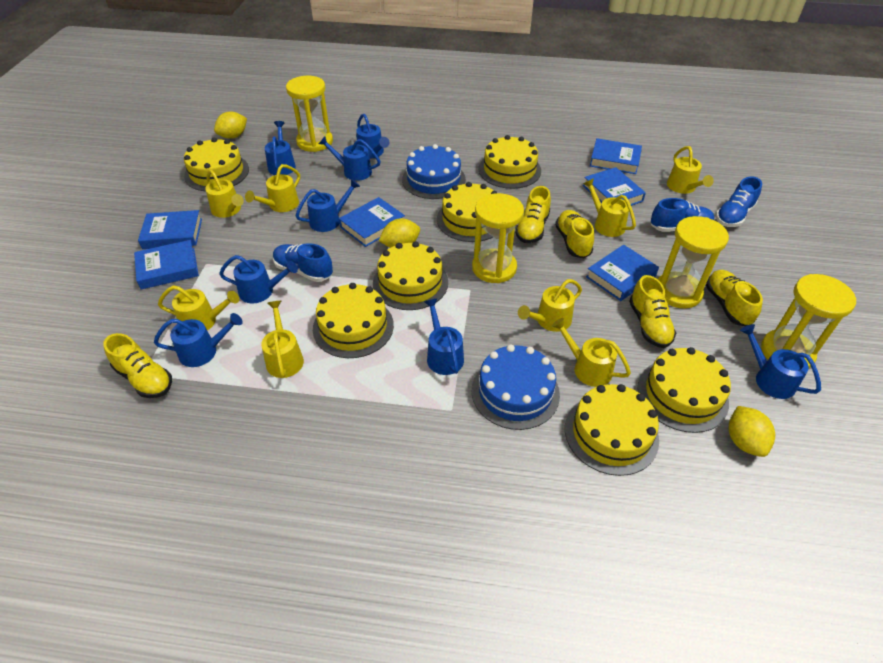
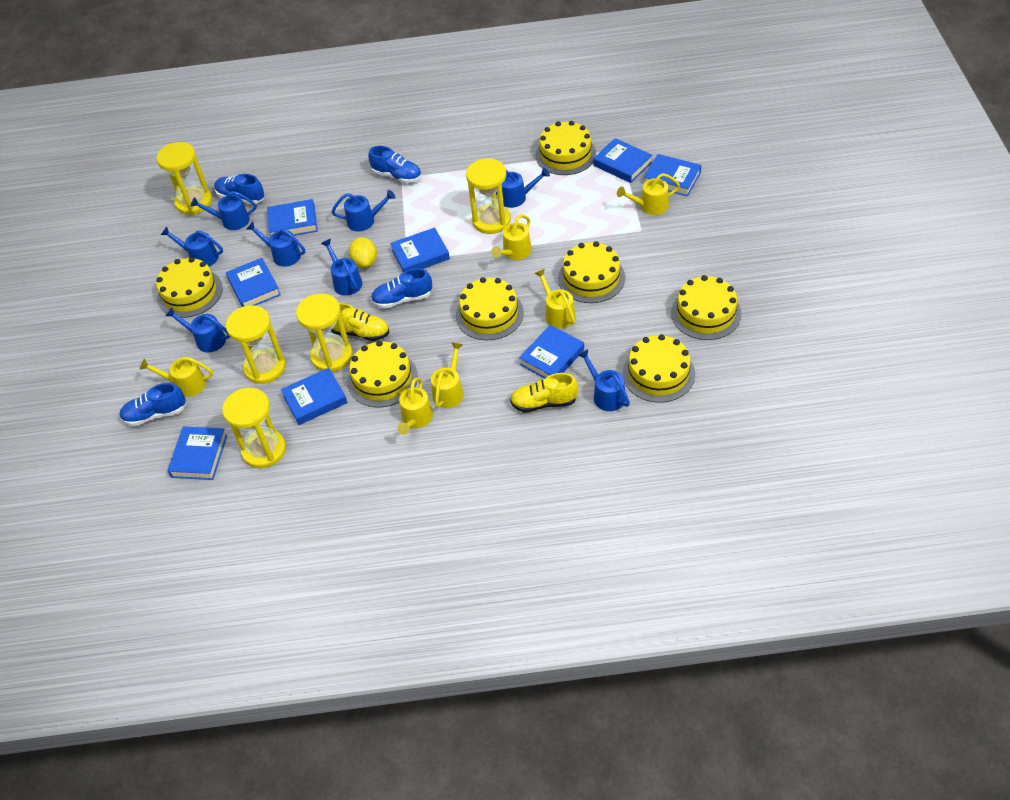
blue book: 6 -> 8
blue cake: 2 -> 0
blue shoe: 3 -> 4
yellow hourglass: 4 -> 5
yellow lemon: 3 -> 1
yellow shoe: 5 -> 2
yellow watering can: 8 -> 6

